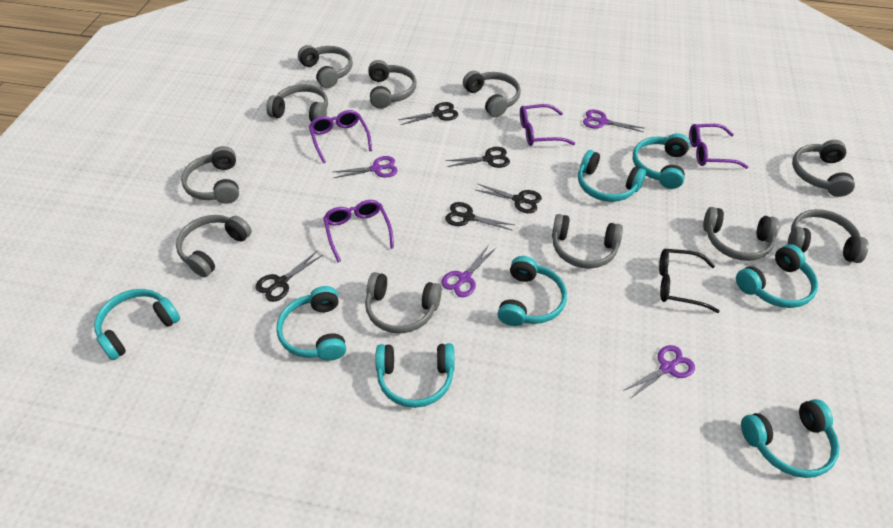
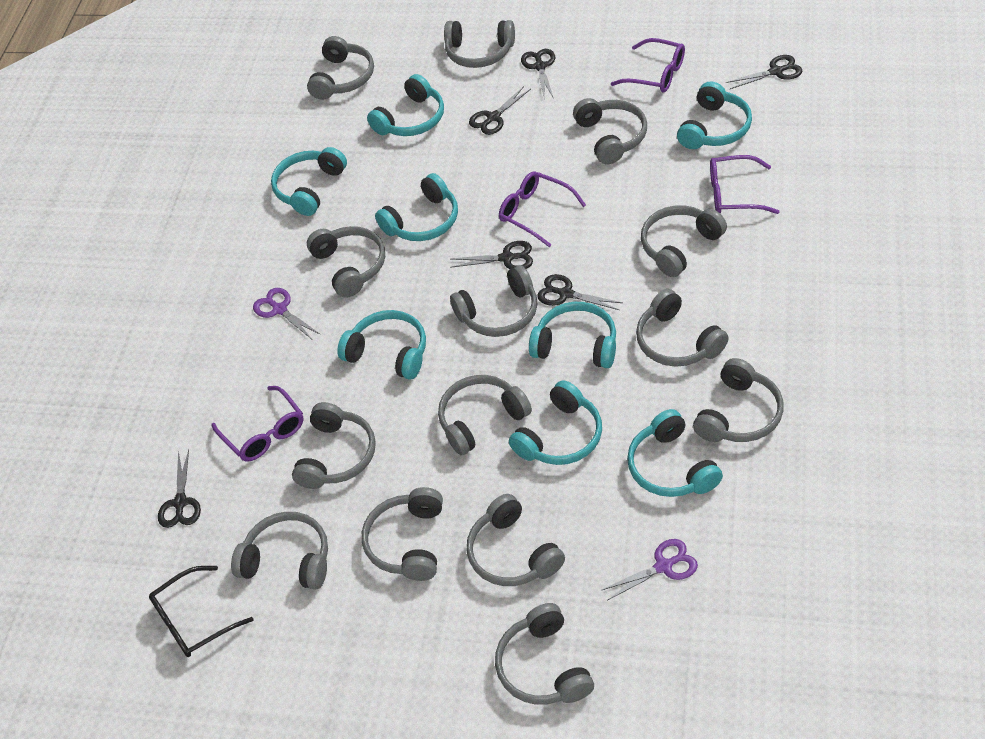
black scissors: 5 -> 6
grey headphones: 11 -> 14
purple scissors: 4 -> 2

